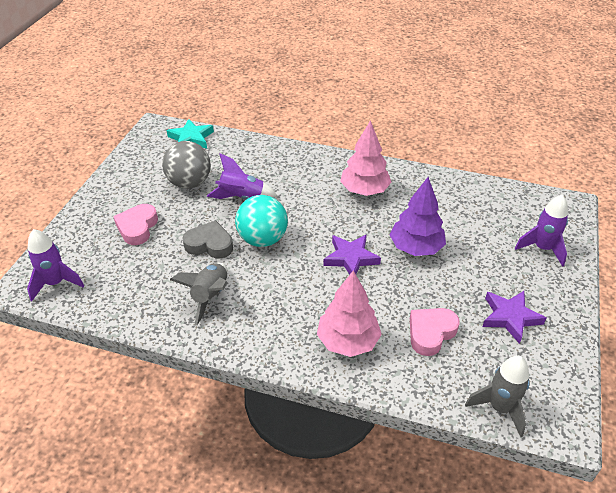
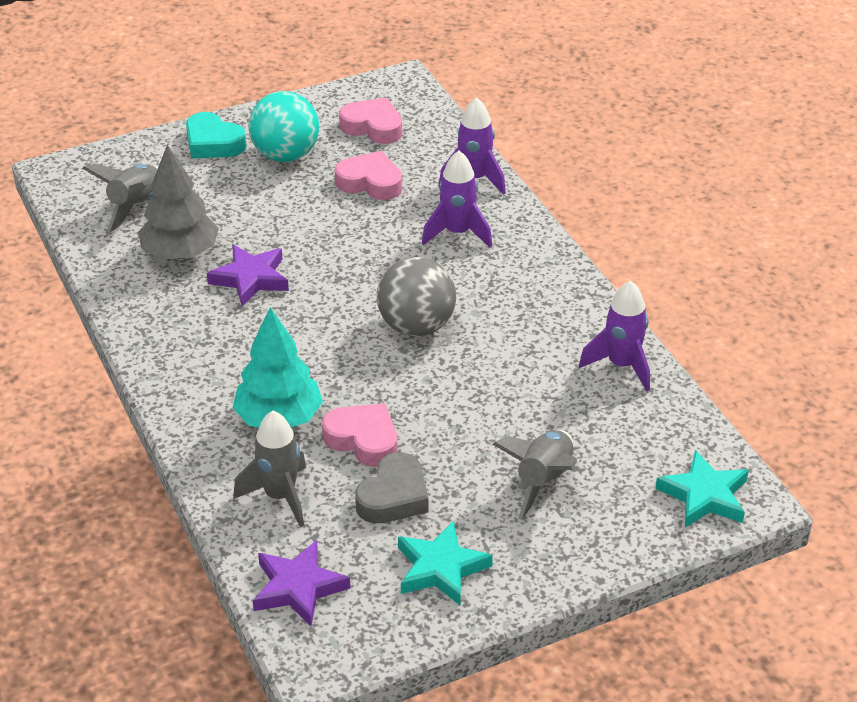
grey rocket: 2 -> 3
grey tree: 0 -> 1
pink heart: 2 -> 3
pink tree: 2 -> 0
purple tree: 1 -> 0
turquoise heart: 0 -> 1
turquoise star: 1 -> 2
turquoise tree: 0 -> 1

